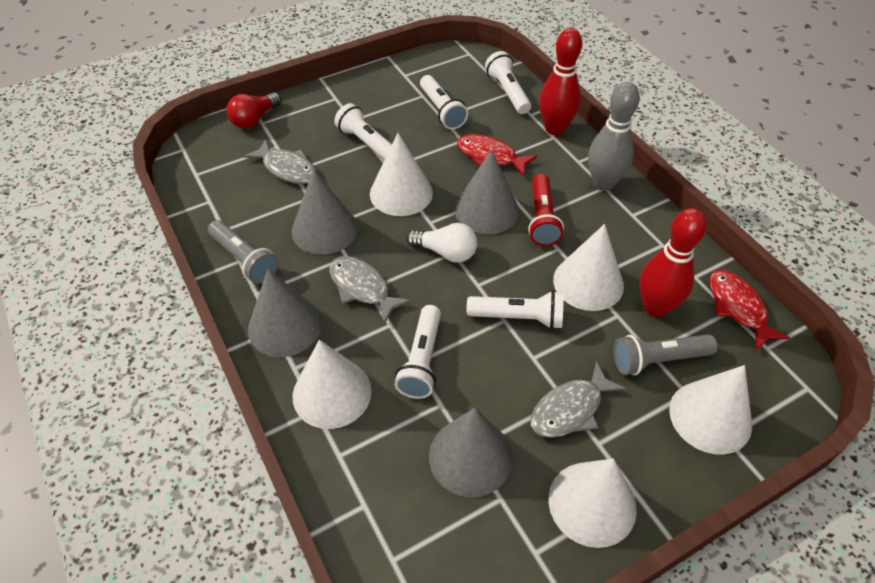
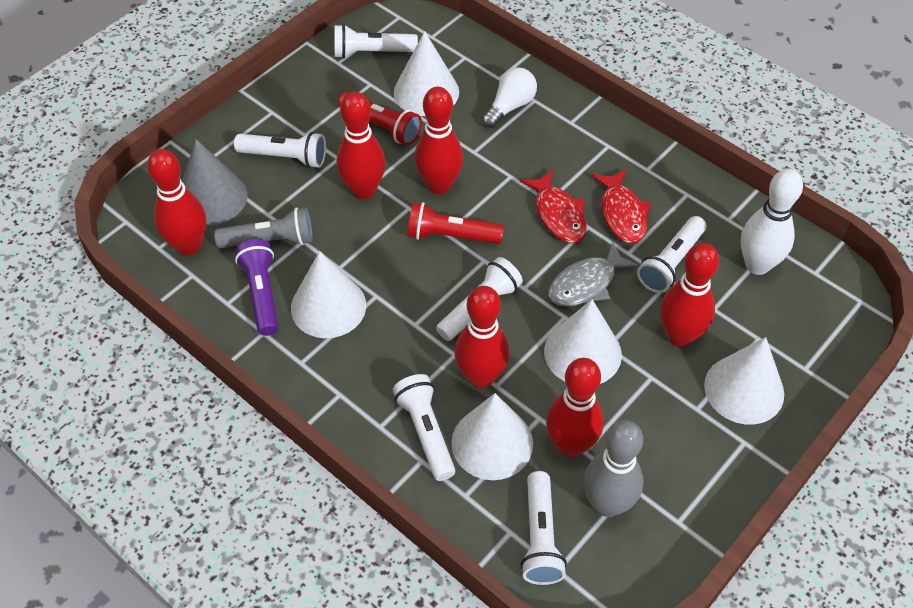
grey cone: 4 -> 1
grey fish: 3 -> 1
grey flashlight: 2 -> 1
purple flashlight: 0 -> 1
red bowling pin: 2 -> 6
red flashlight: 1 -> 2
red light bulb: 1 -> 0
white bowling pin: 0 -> 1
white flashlight: 5 -> 6

